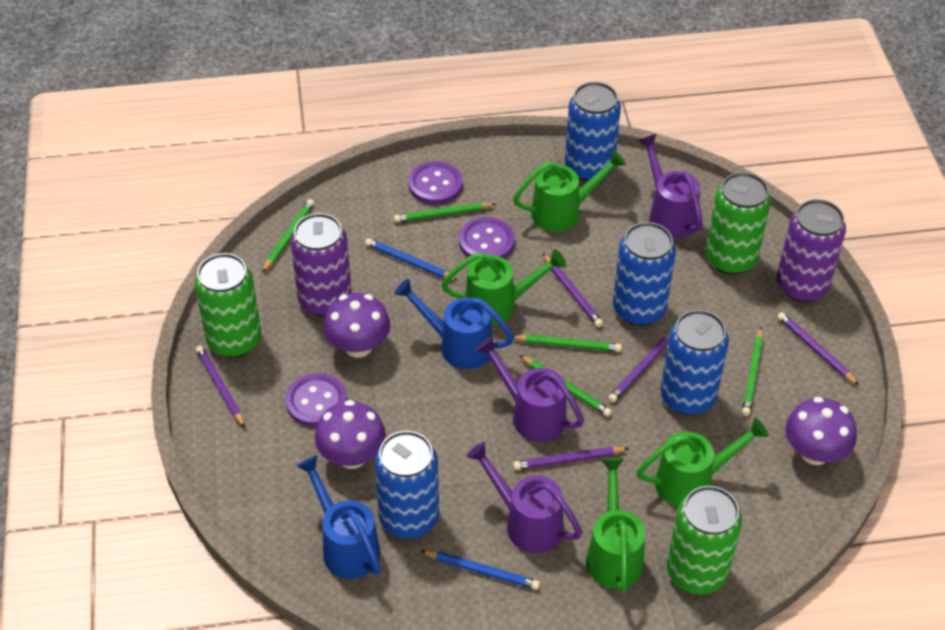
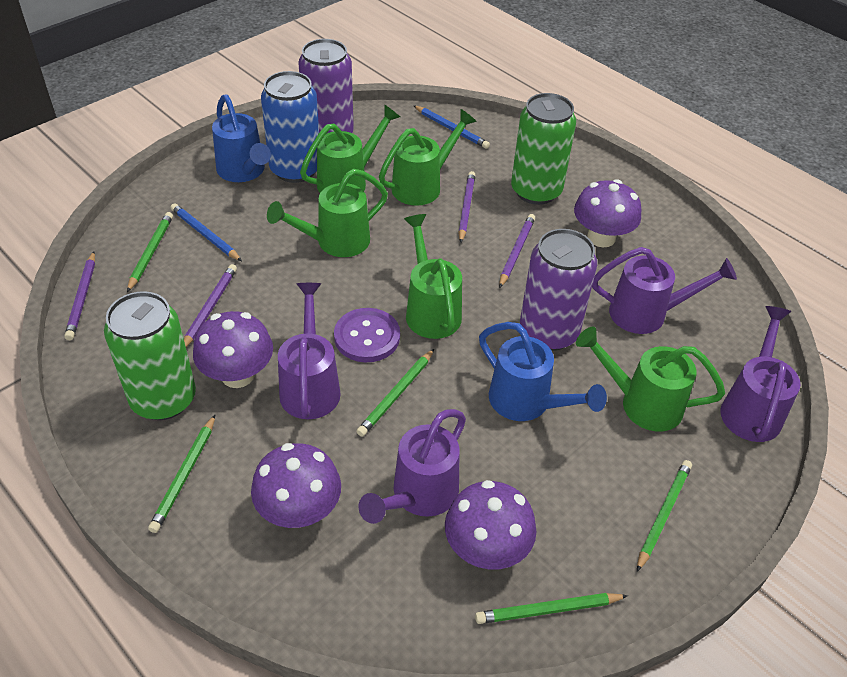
blue can: 4 -> 1
green can: 3 -> 2
green watering can: 4 -> 5
purple button: 3 -> 1
purple mushroom: 3 -> 4
purple pencil: 5 -> 4
purple watering can: 3 -> 4

